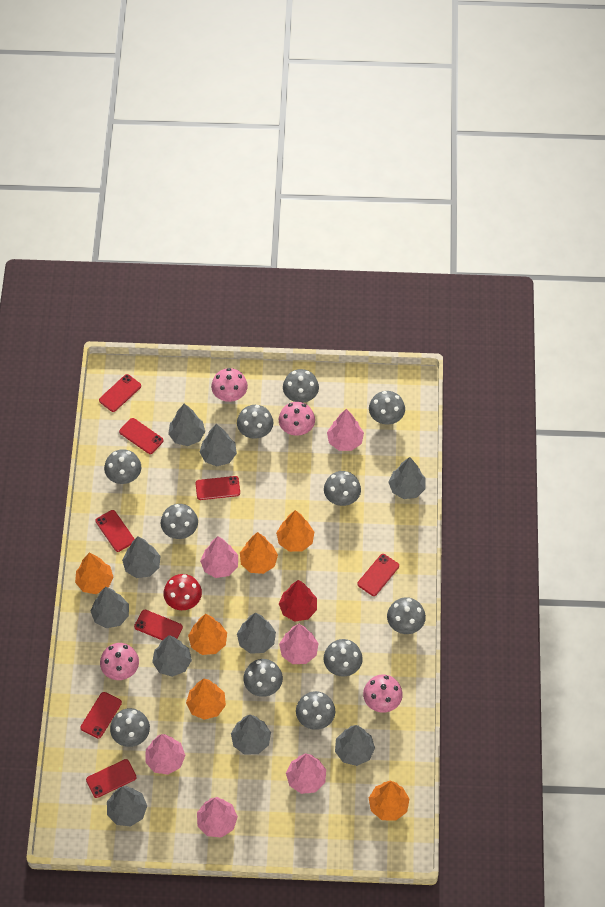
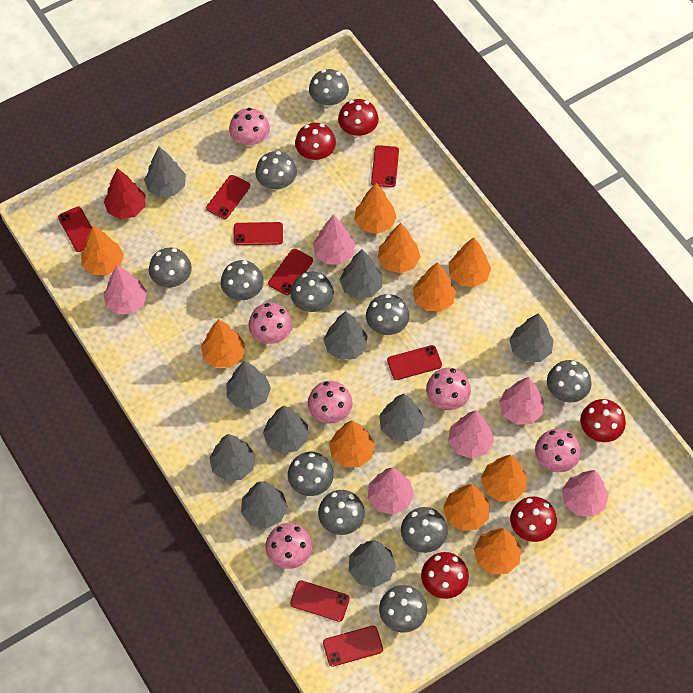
orange tree: 6 -> 10
pink mushroom: 4 -> 6
red mushroom: 1 -> 5

